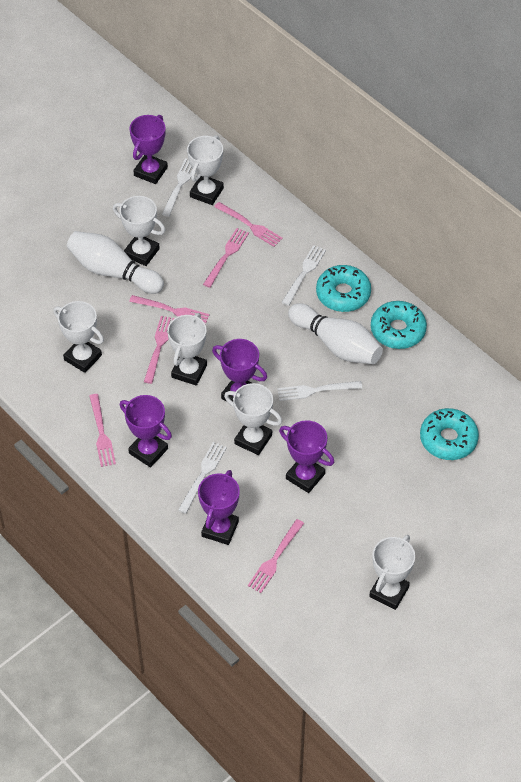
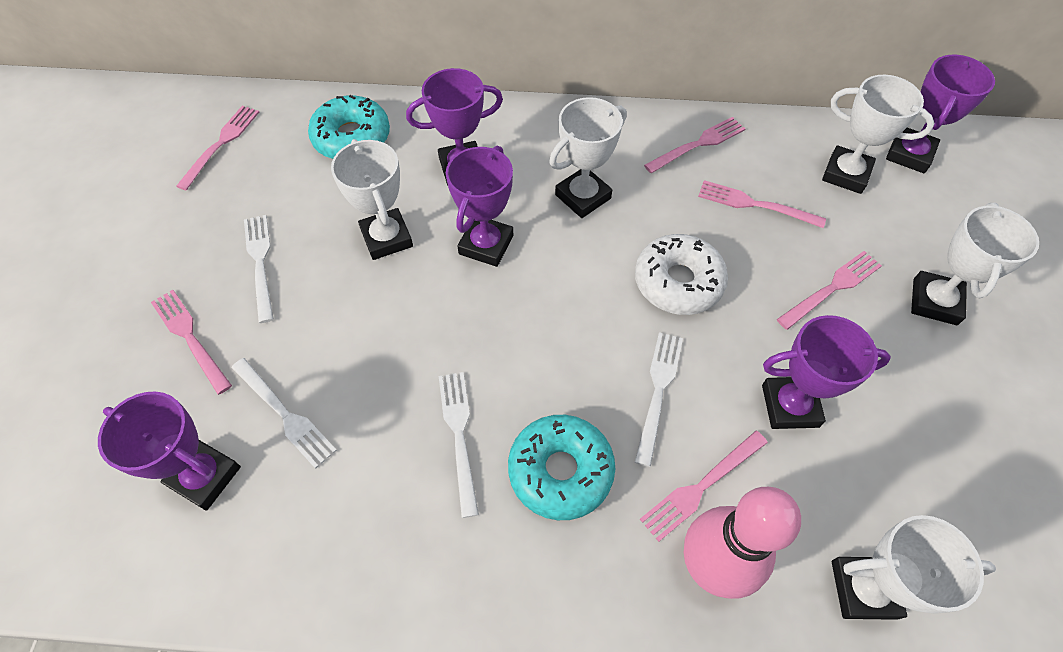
pink bowling pin: 0 -> 1
turquoise donut: 3 -> 2
white bowling pin: 2 -> 0
white donut: 0 -> 1
white trophy: 6 -> 5

